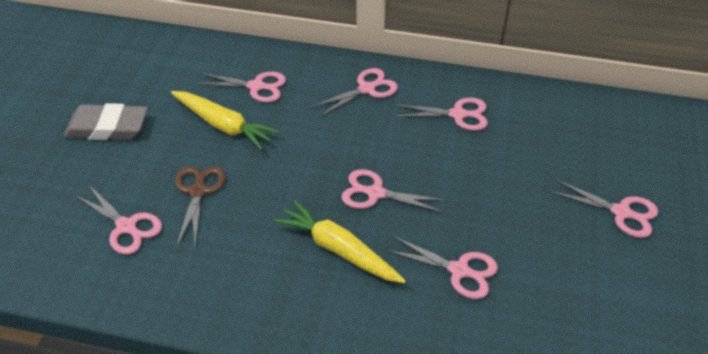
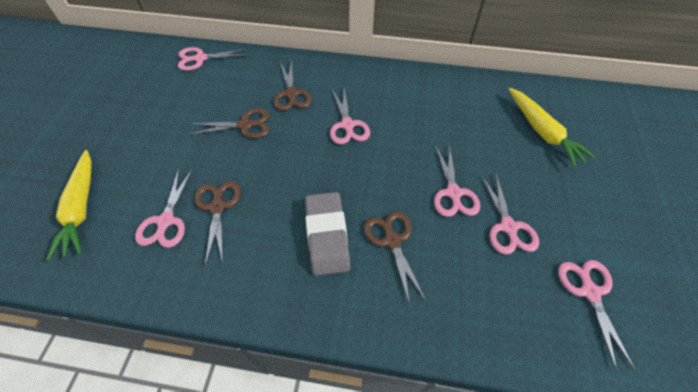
brown scissors: 1 -> 4
pink scissors: 7 -> 6

